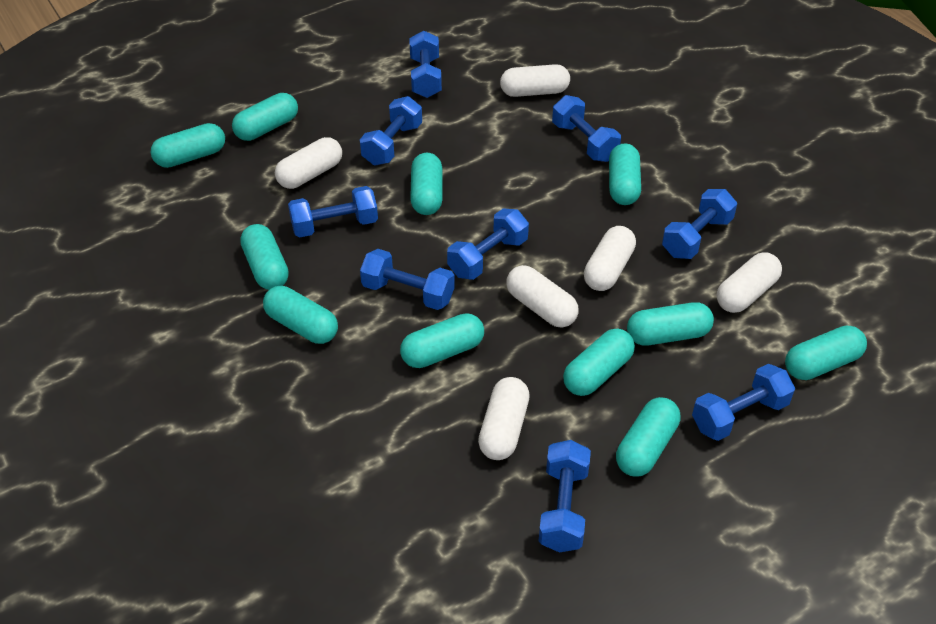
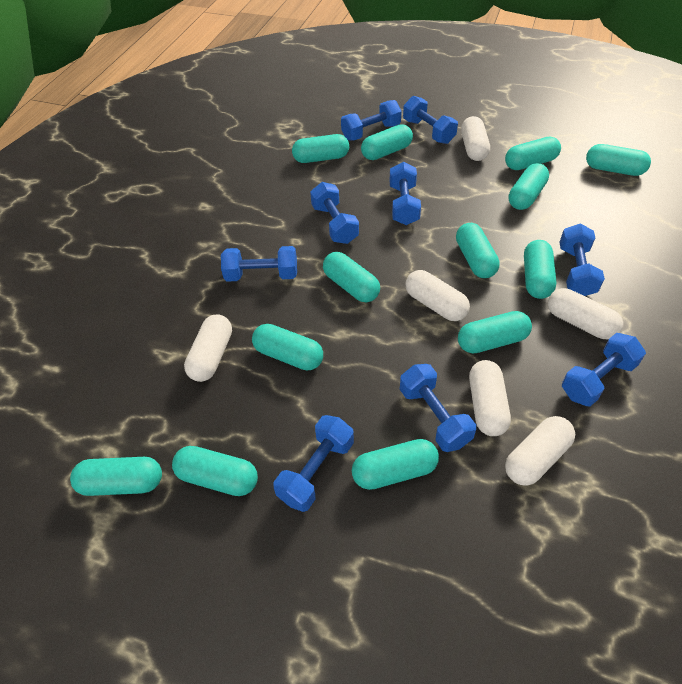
turquoise capsule: 11 -> 13

